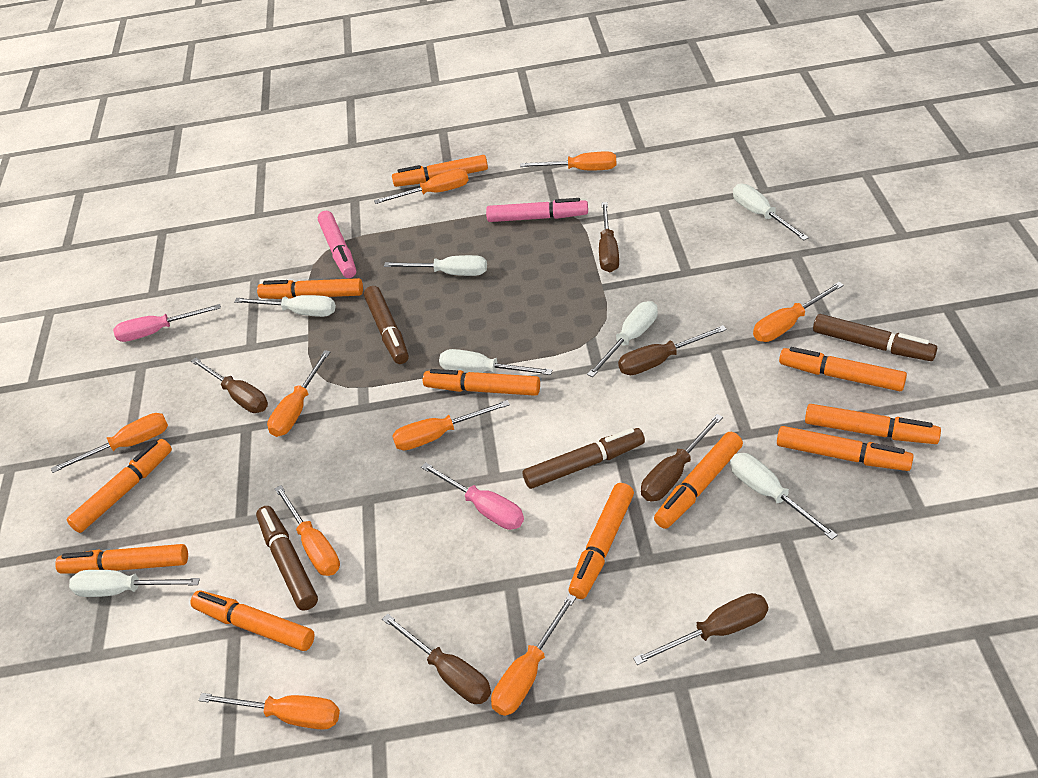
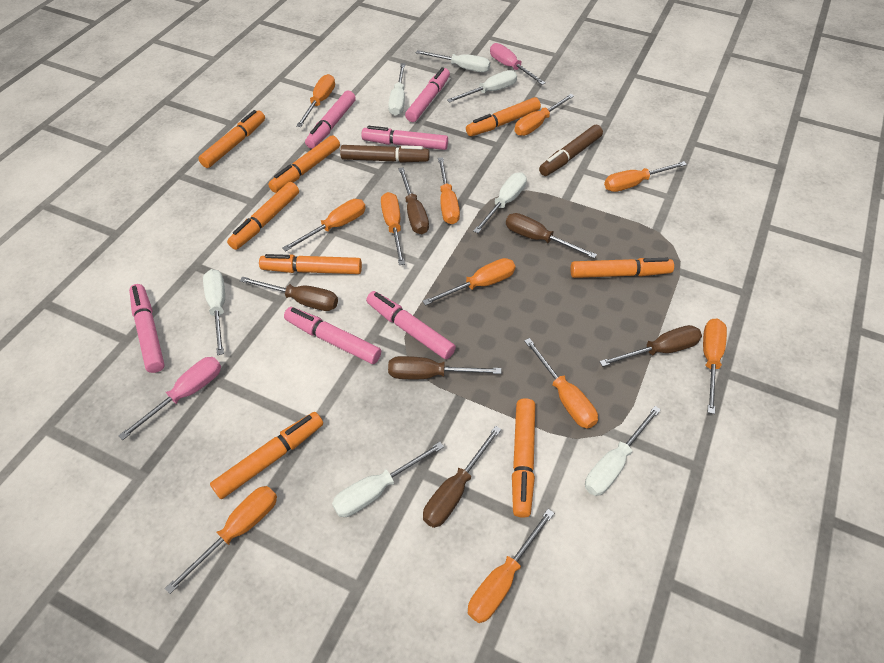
brown marker: 4 -> 2
orange marker: 11 -> 8
orange screwdriver: 9 -> 11
pink marker: 2 -> 6

